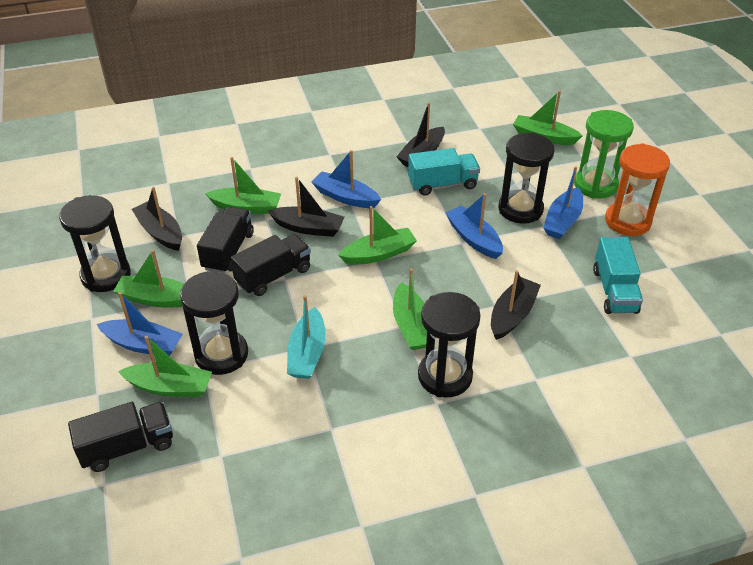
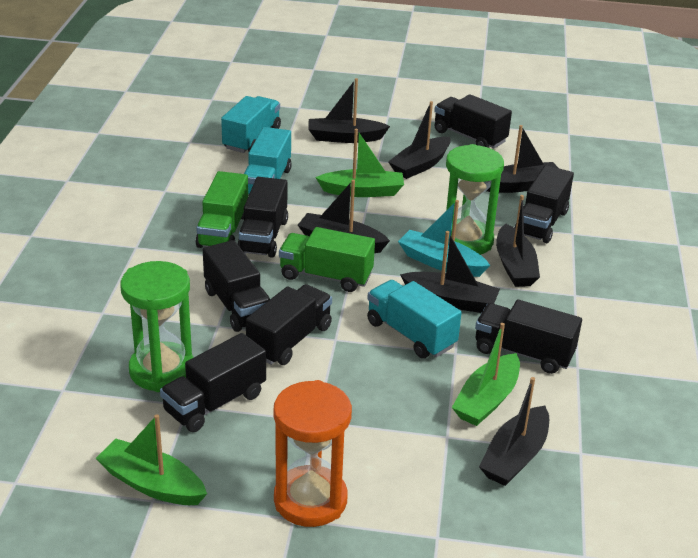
black boat: 4 -> 7
black hourglass: 4 -> 0
black truck: 3 -> 7
blue boat: 4 -> 0
green boat: 6 -> 3
green hourglass: 1 -> 2
green truck: 0 -> 2
turquoise truck: 2 -> 3

